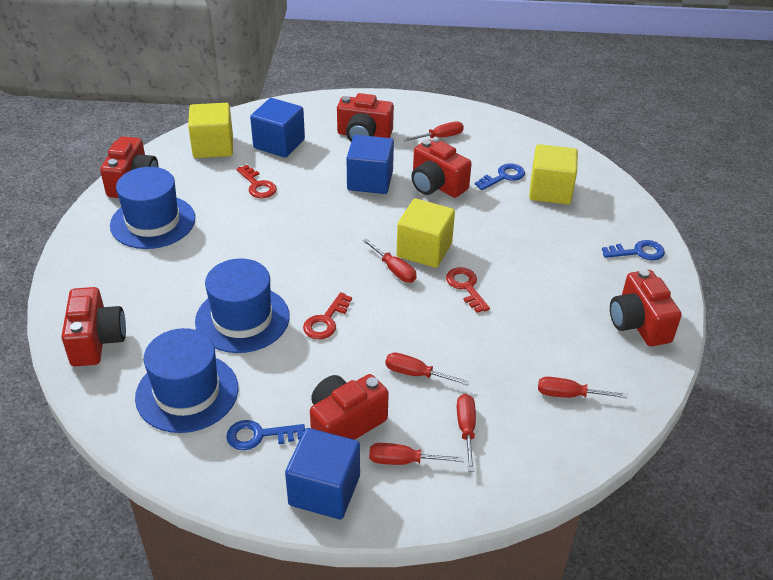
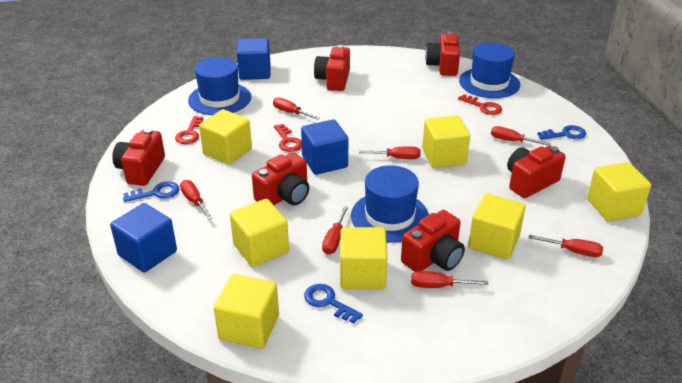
red screwdriver: 6 -> 7
yellow cube: 3 -> 7

